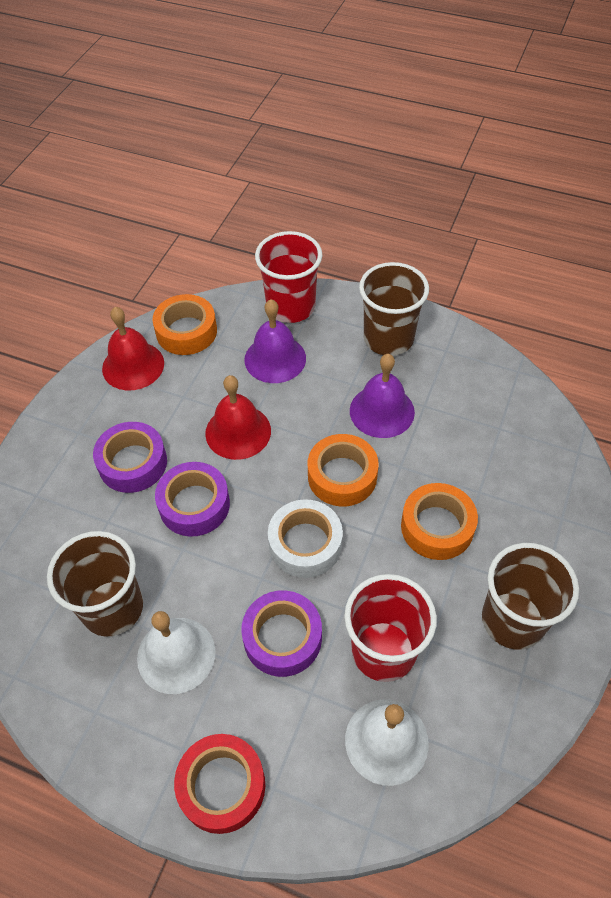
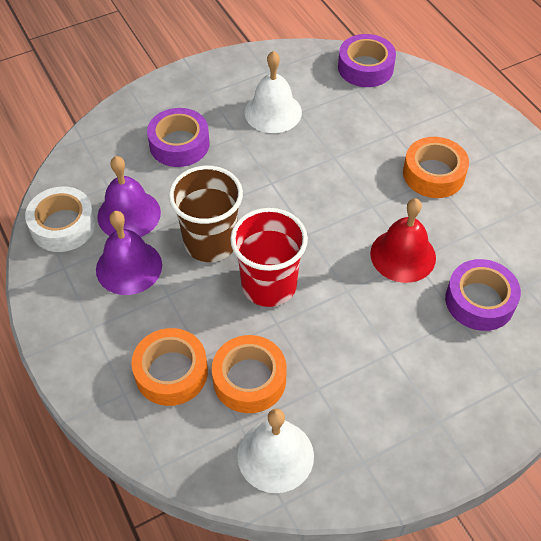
brown cup: 3 -> 1
red bell: 2 -> 1
red cup: 2 -> 1
red tape: 1 -> 0

